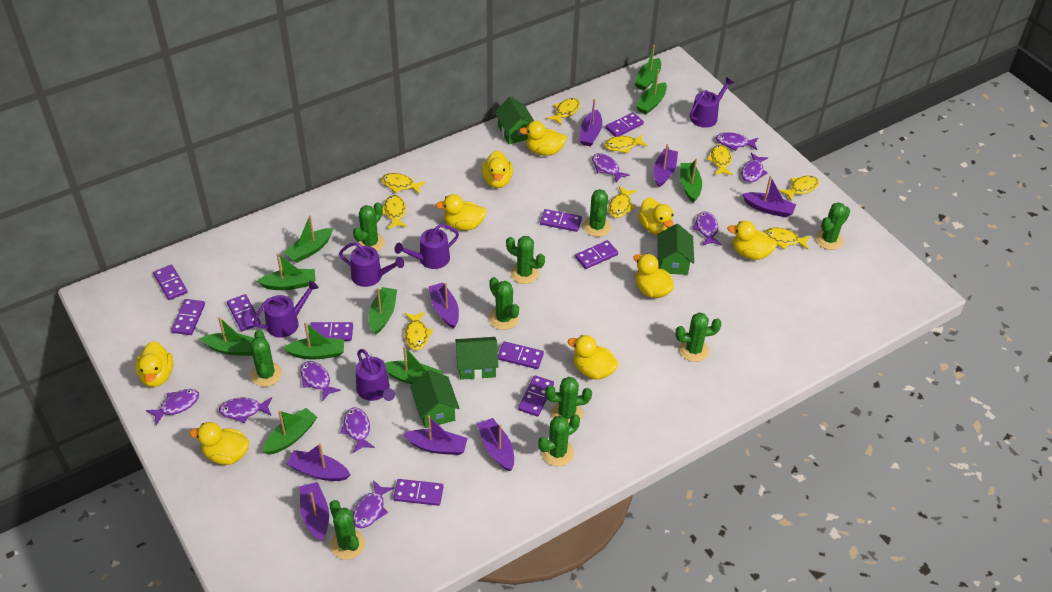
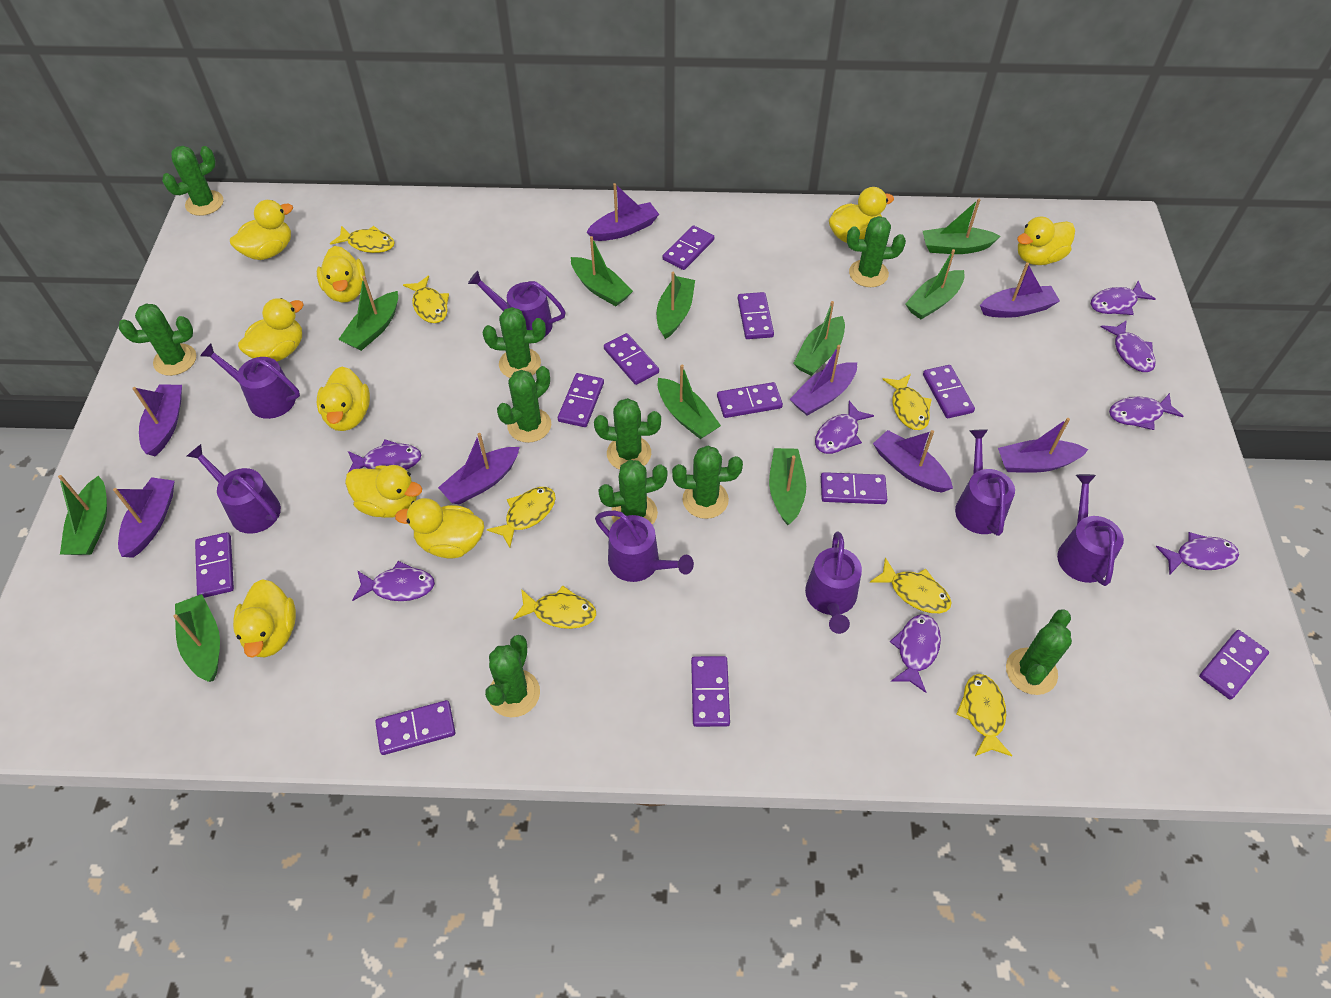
green house: 4 -> 0
purple domino: 10 -> 11
purple fish: 9 -> 8
purple watering can: 5 -> 7
yellow fish: 9 -> 7

